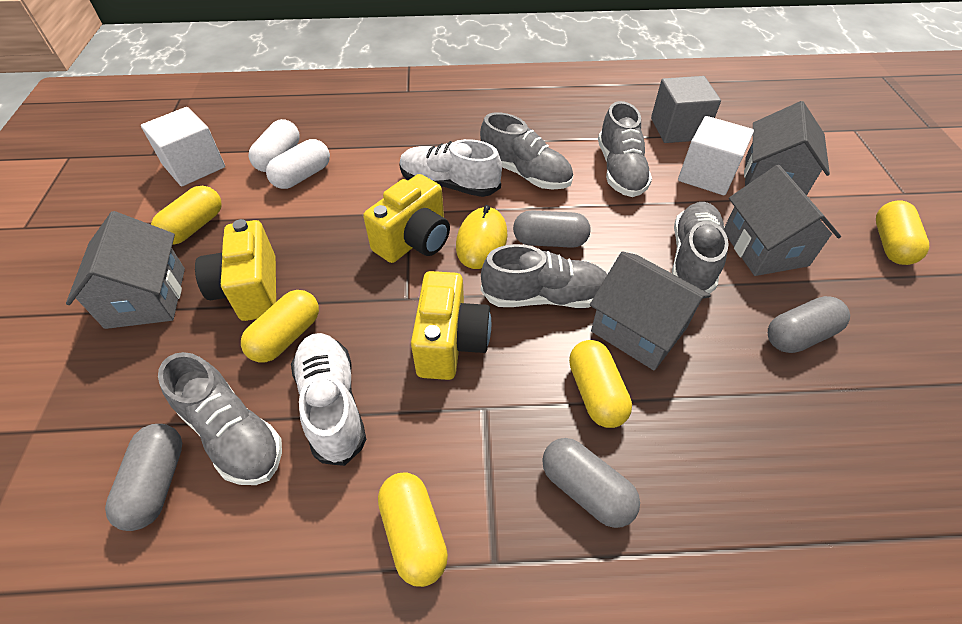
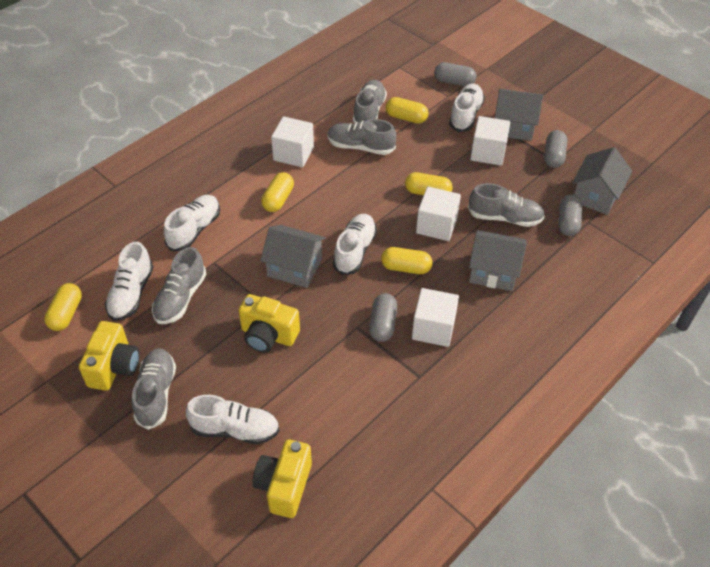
grey cube: 1 -> 0
white capsule: 2 -> 0
white cube: 2 -> 4
white shoe: 2 -> 5
yellow mouse: 1 -> 0

